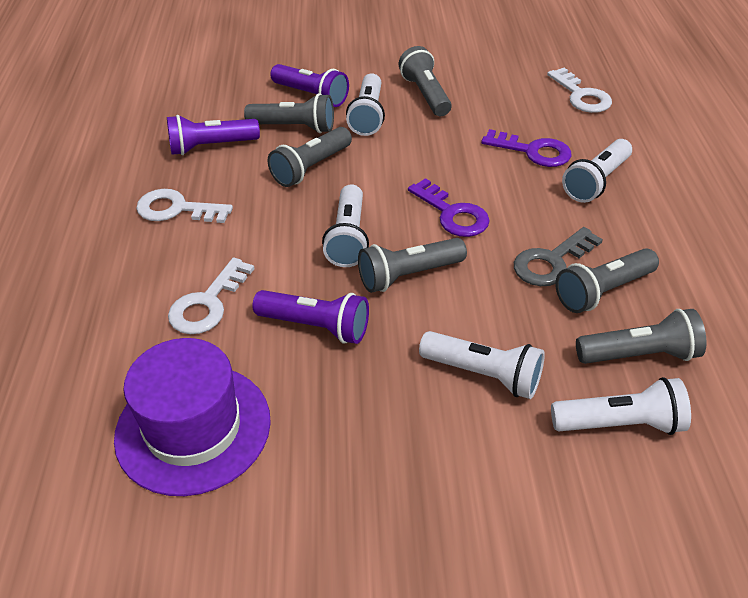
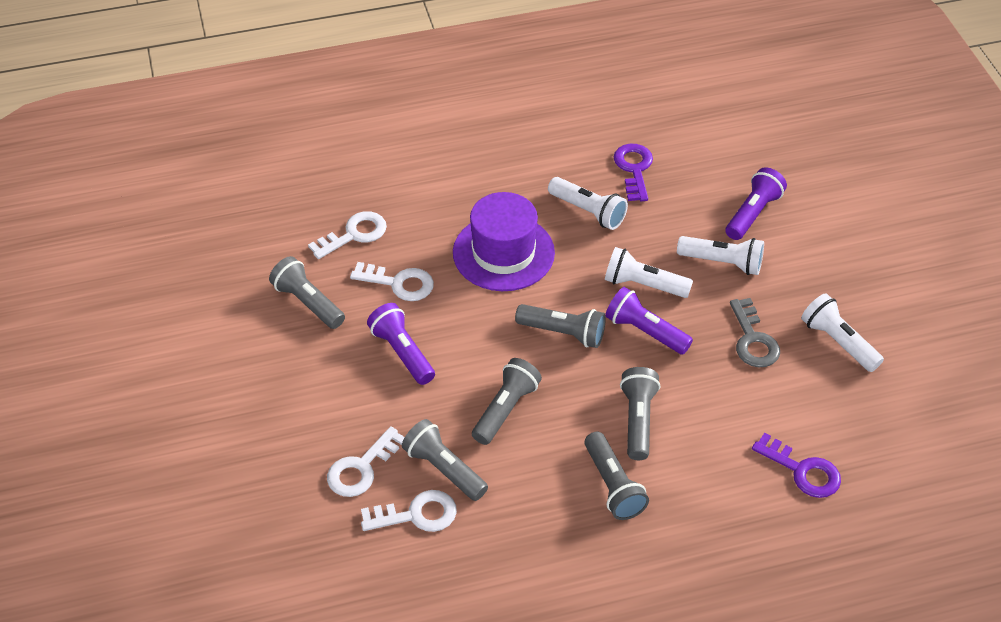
white flashlight: 5 -> 4
white key: 3 -> 4

